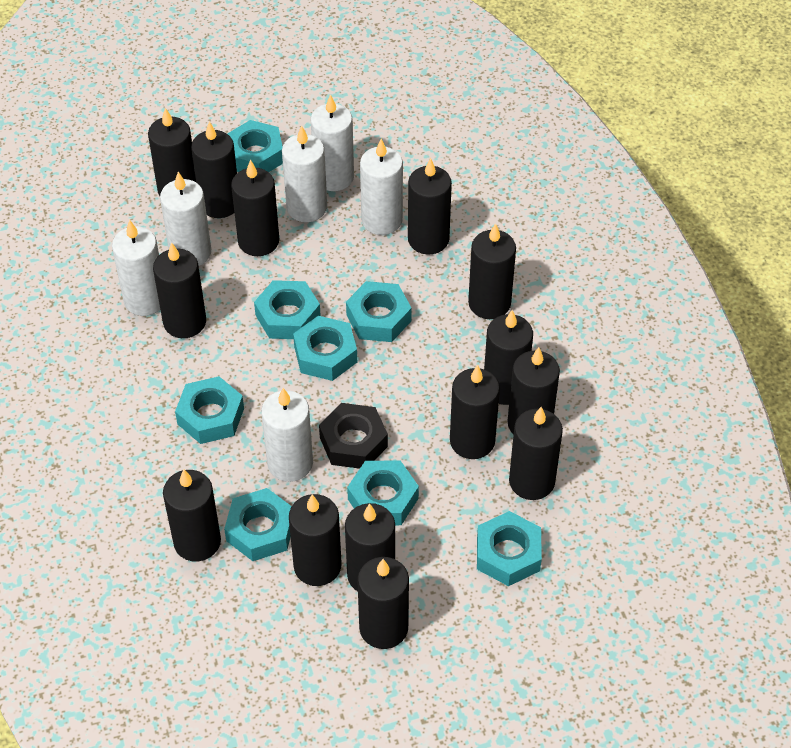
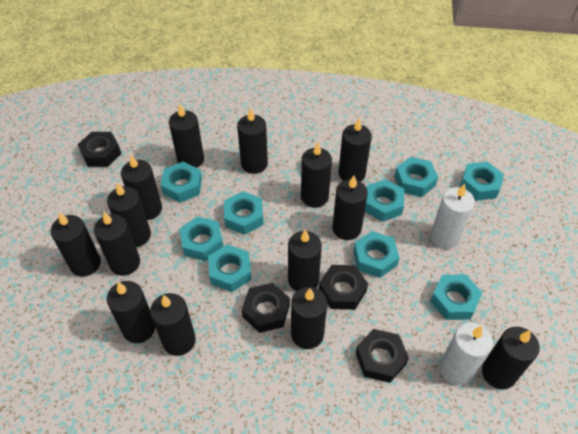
black nut: 1 -> 4
turquoise nut: 8 -> 9
white candle: 6 -> 2

